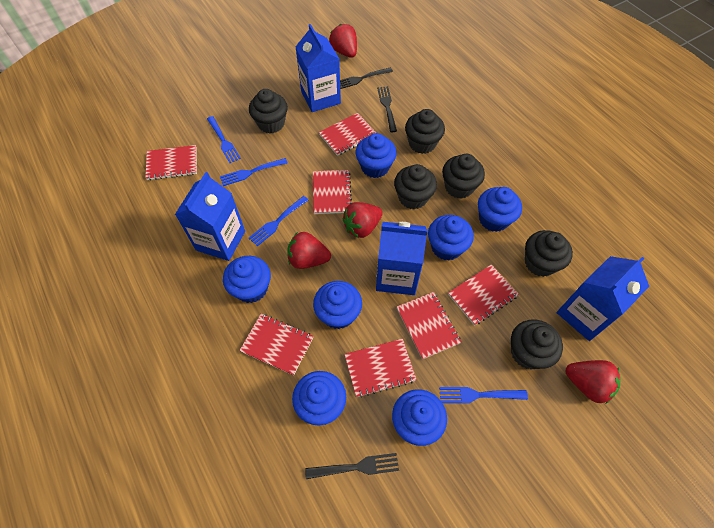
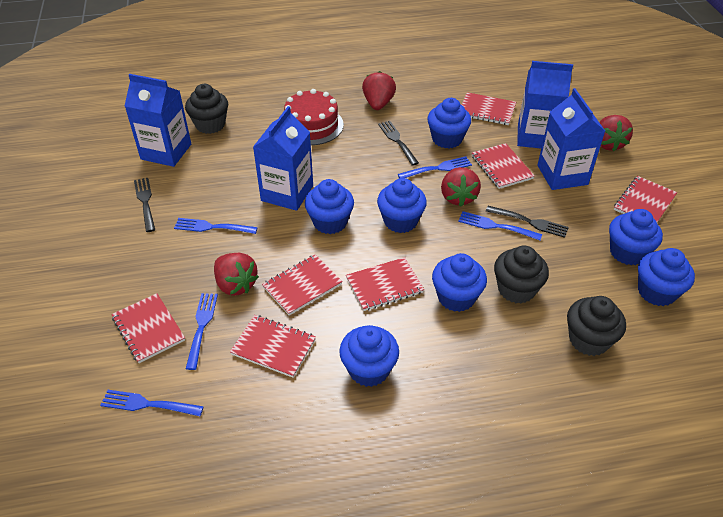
black cupcake: 6 -> 3
blue fork: 4 -> 5
red cake: 0 -> 1

